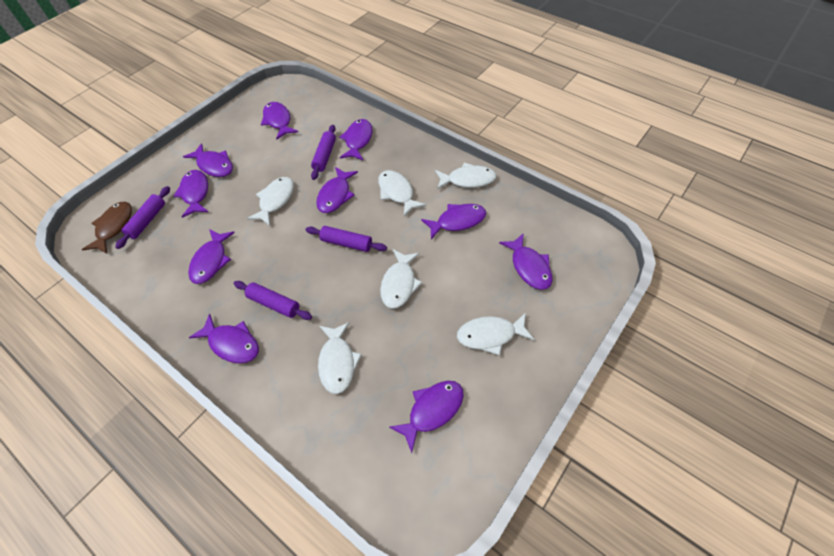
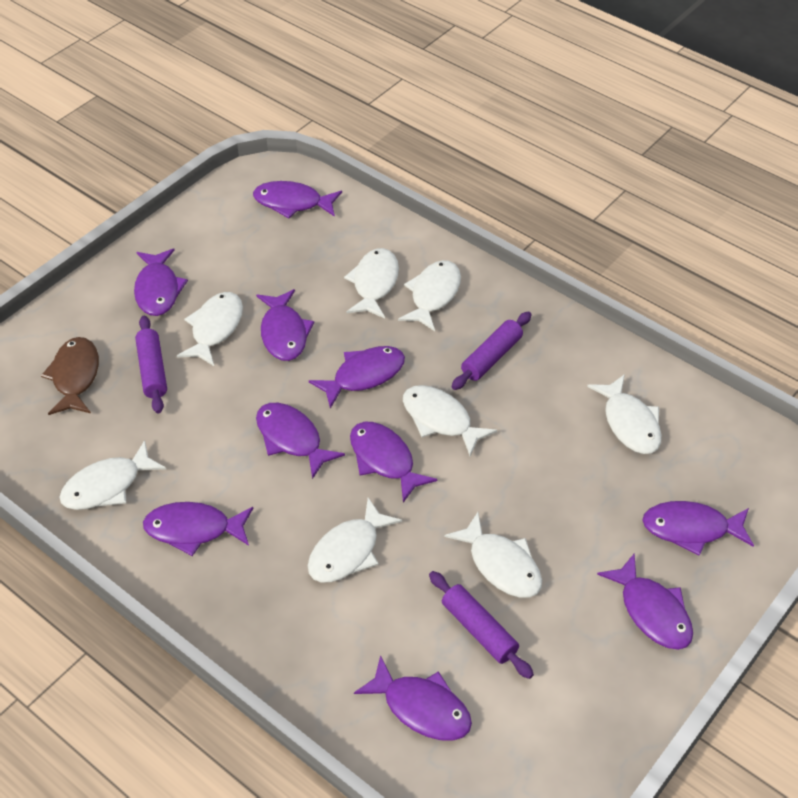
purple rolling pin: 4 -> 3
white fish: 6 -> 8

